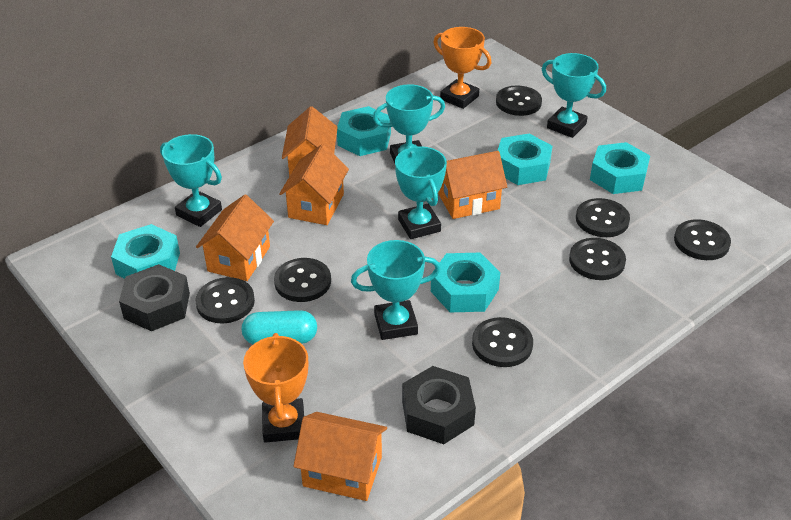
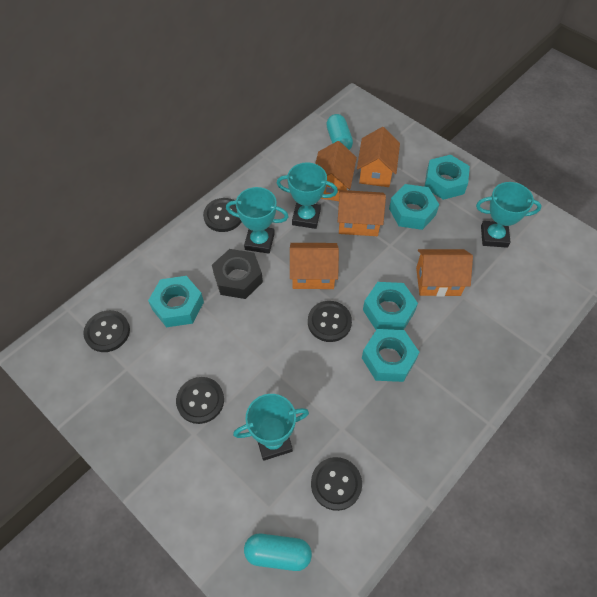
black button: 7 -> 5
black nut: 2 -> 1
orange trophy: 2 -> 0
turquoise capsule: 1 -> 2
turquoise trophy: 5 -> 4

